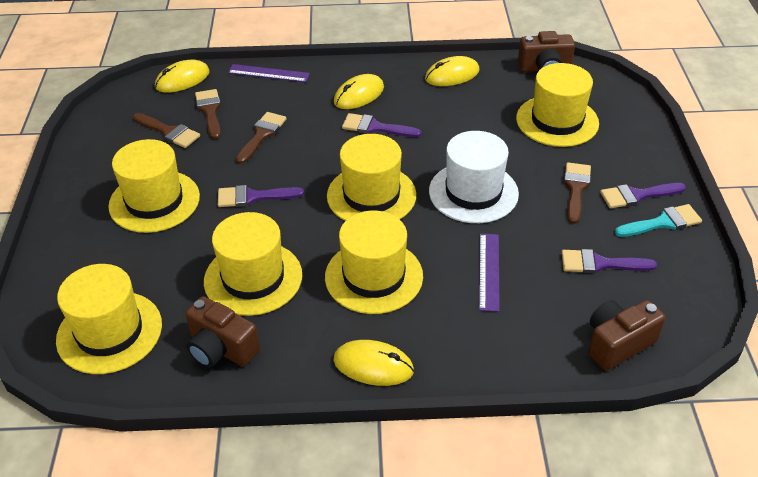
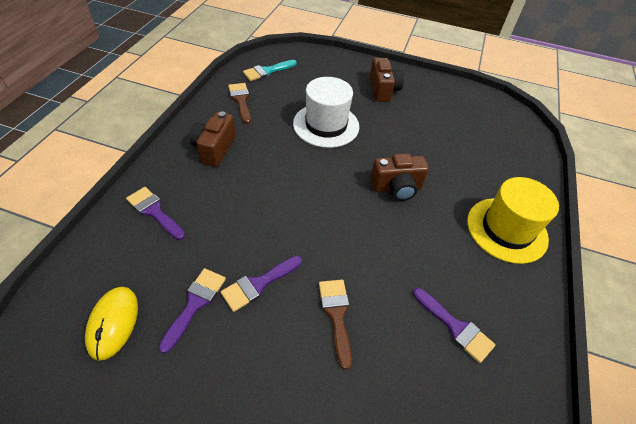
brown brush: 4 -> 2
purple ruler: 2 -> 0
yellow hat: 6 -> 1
yellow mouse: 4 -> 1

